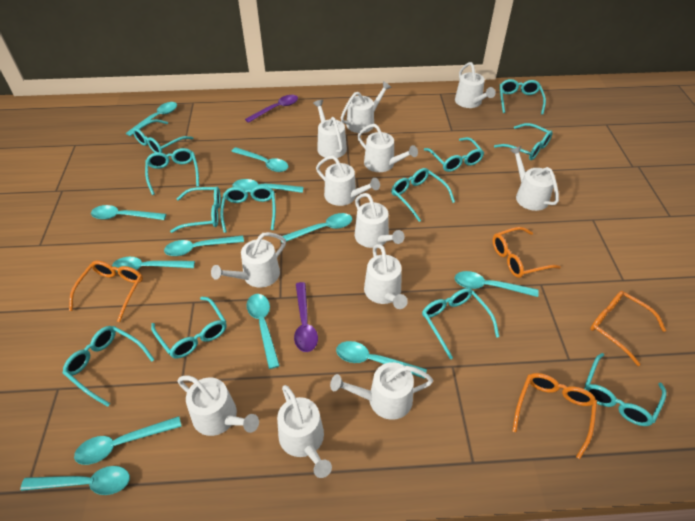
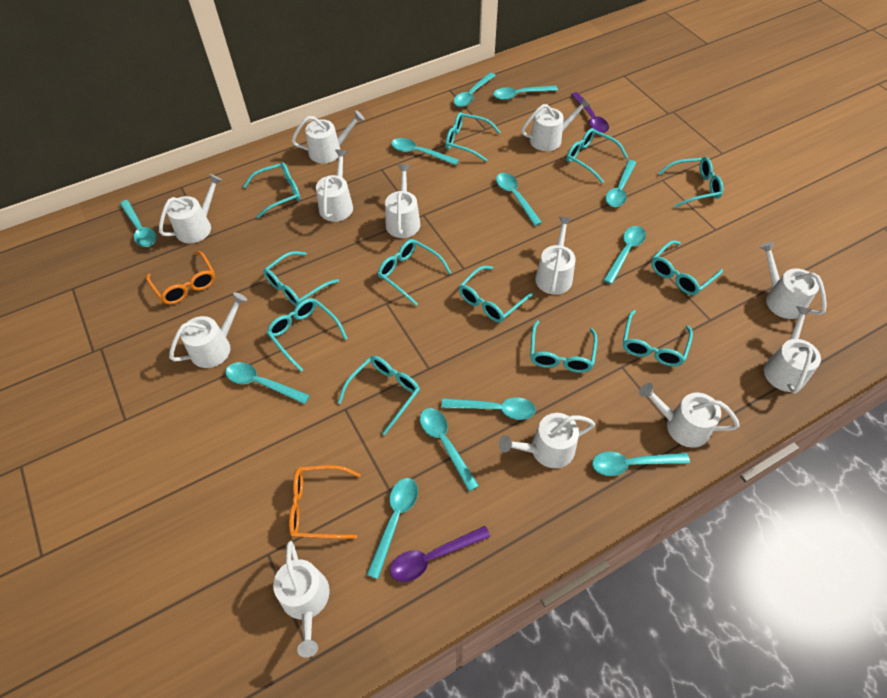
orange glasses: 4 -> 2

